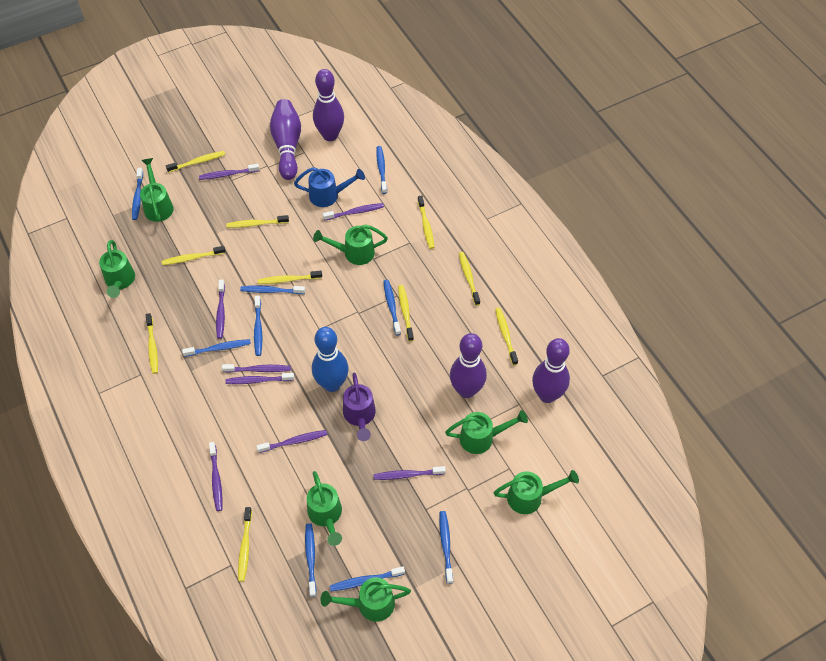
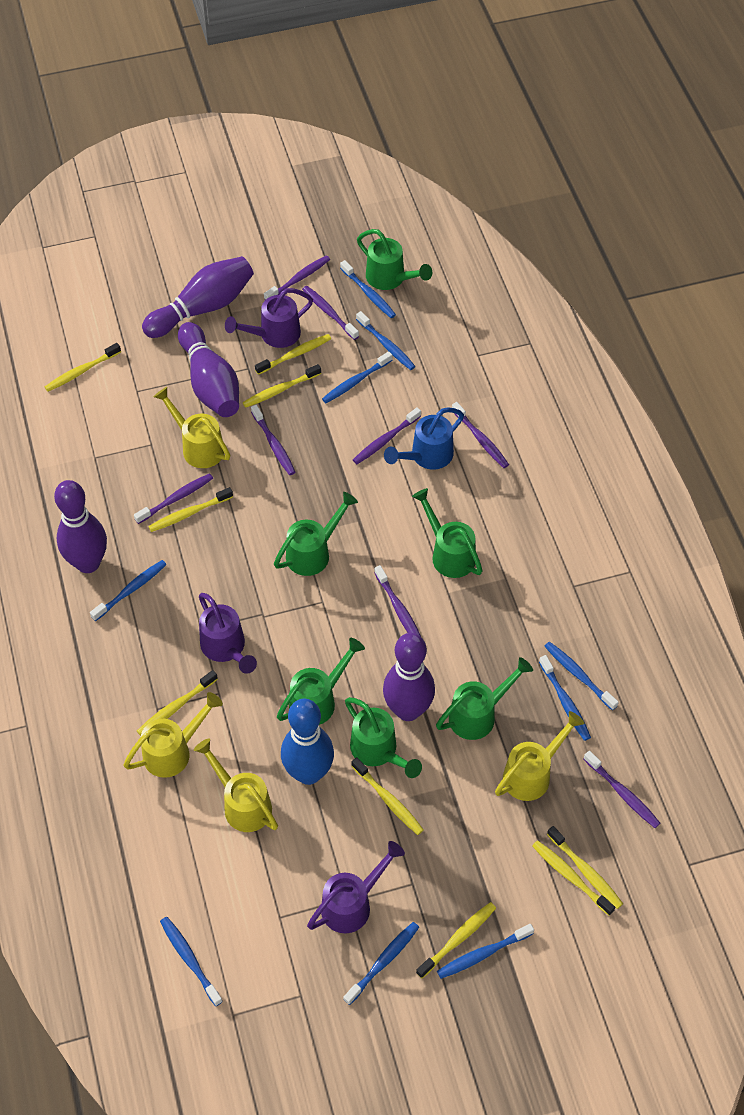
green watering can: 7 -> 6
purple watering can: 1 -> 3
yellow toothbrush: 10 -> 9
yellow watering can: 0 -> 4

